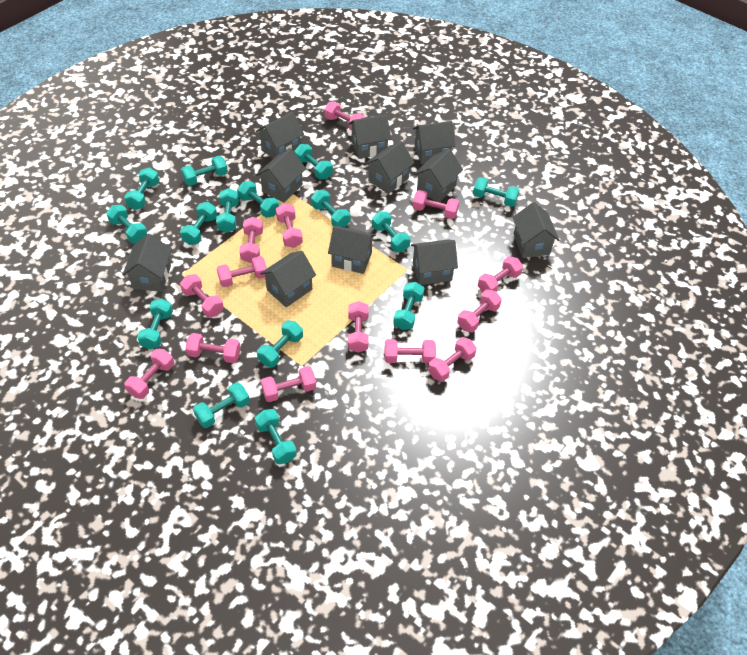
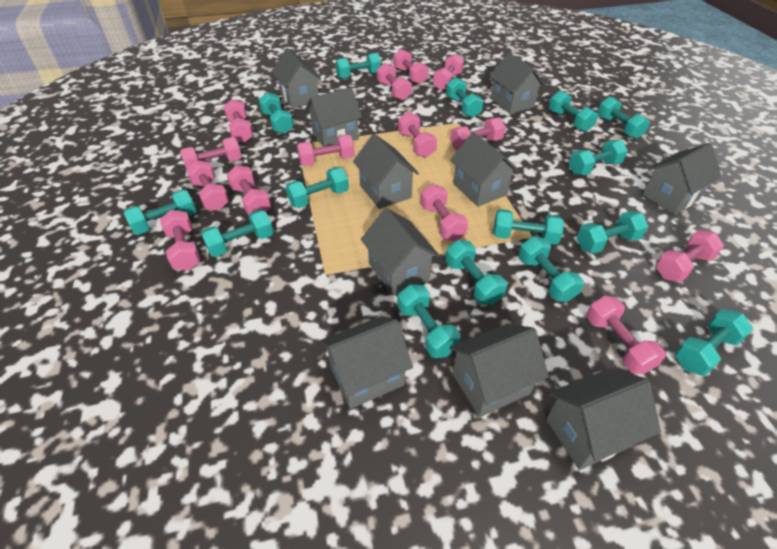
grey house: 11 -> 10

